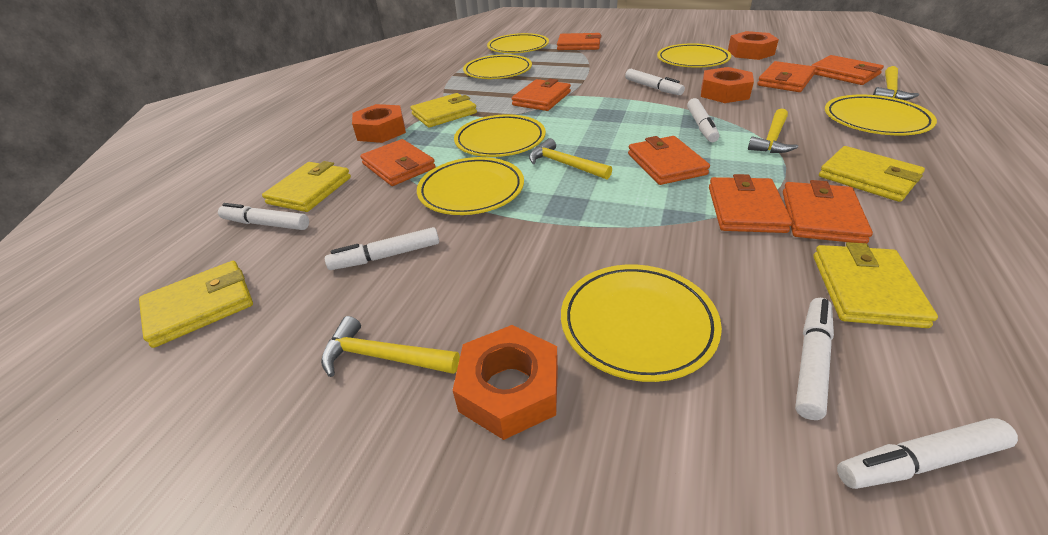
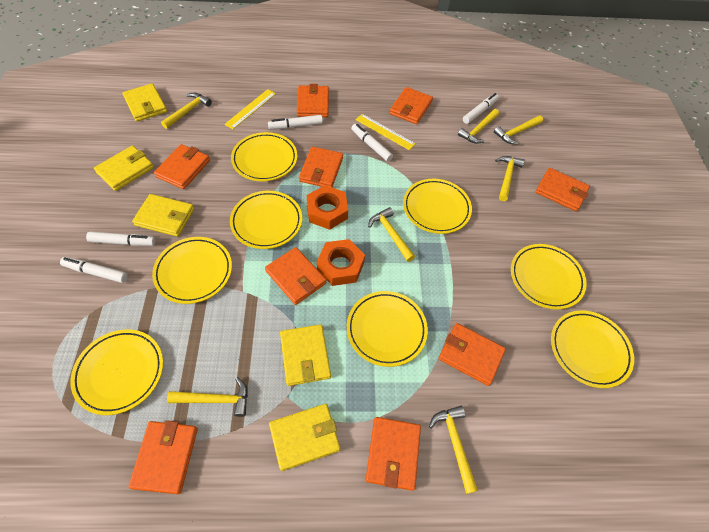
orange nut: 4 -> 2
orange wallet: 8 -> 9
white marker: 6 -> 5
yellow hammer: 4 -> 7
yellow plate: 7 -> 8
yellow ruler: 0 -> 2

